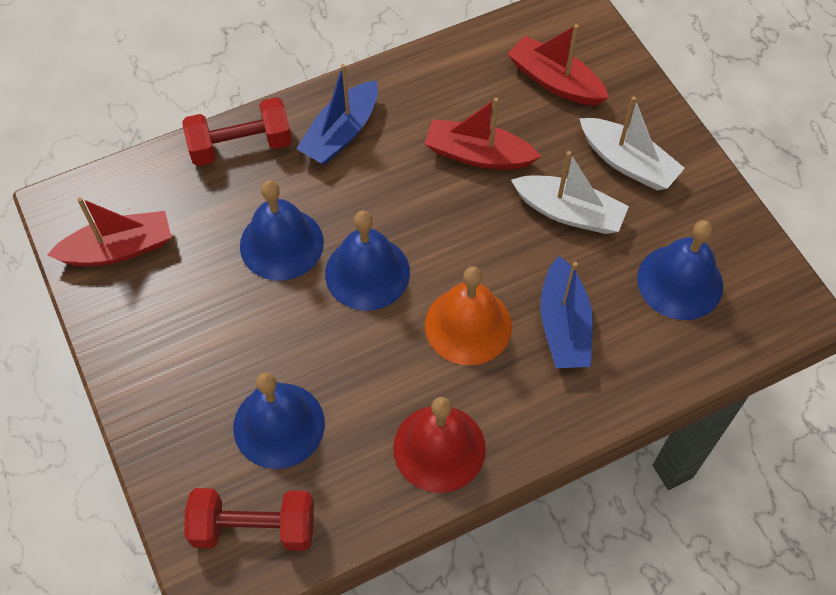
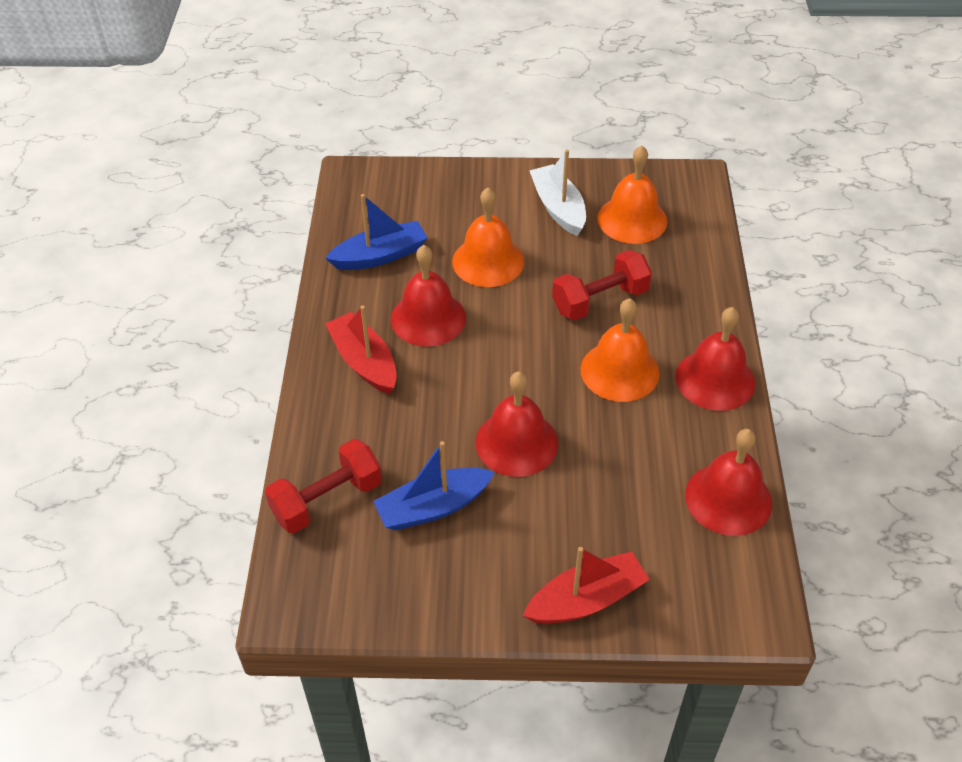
blue bell: 4 -> 0
orange bell: 1 -> 3
red bell: 1 -> 4
red boat: 3 -> 2
white boat: 2 -> 1

